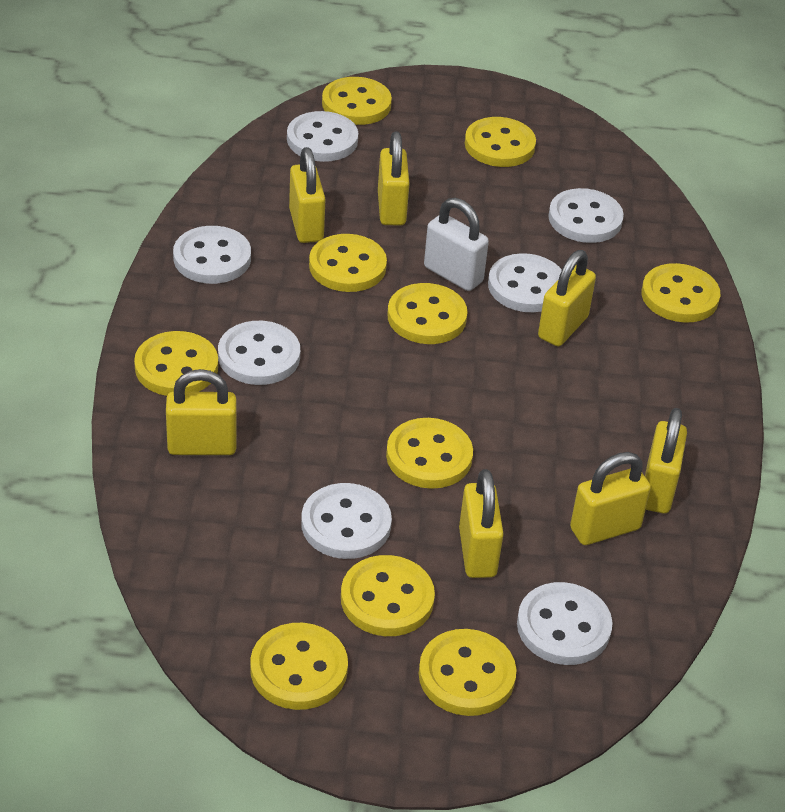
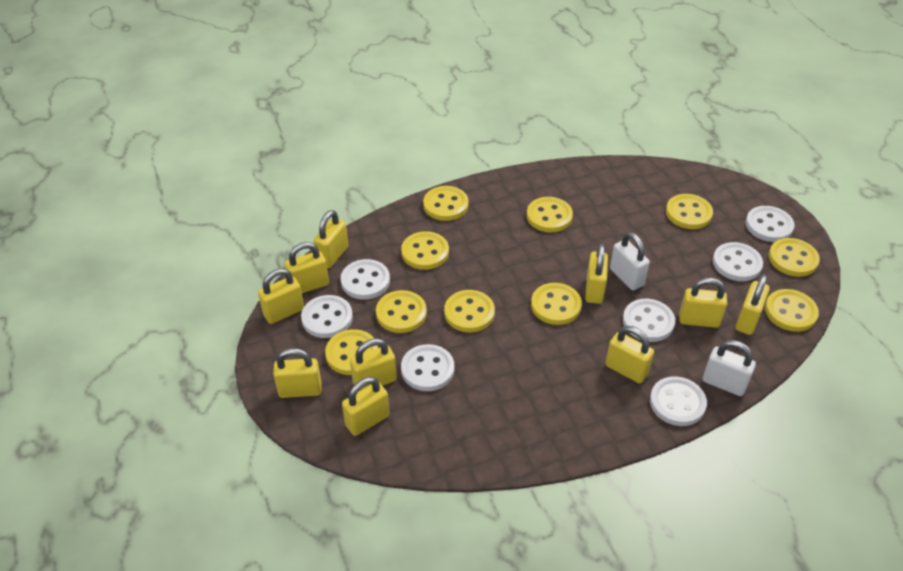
white padlock: 1 -> 2
yellow padlock: 7 -> 10

